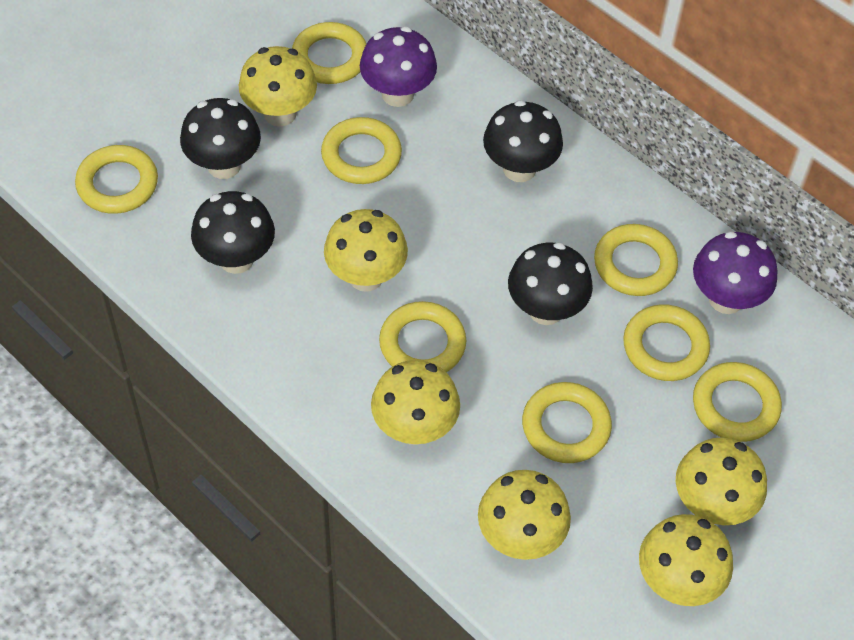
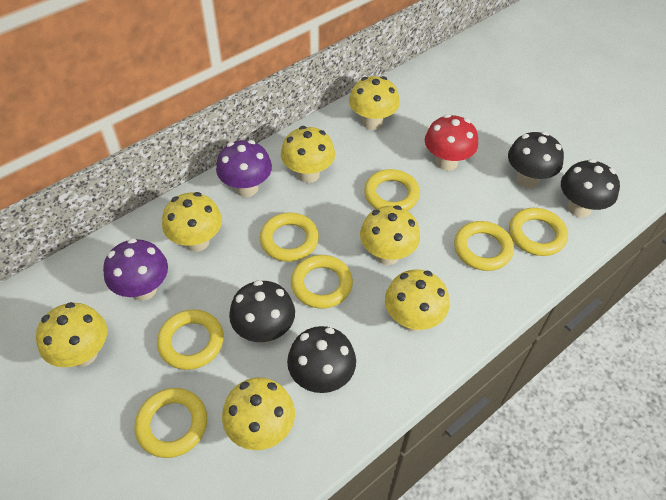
red mushroom: 0 -> 1
yellow mushroom: 6 -> 7
yellow ring: 8 -> 7

